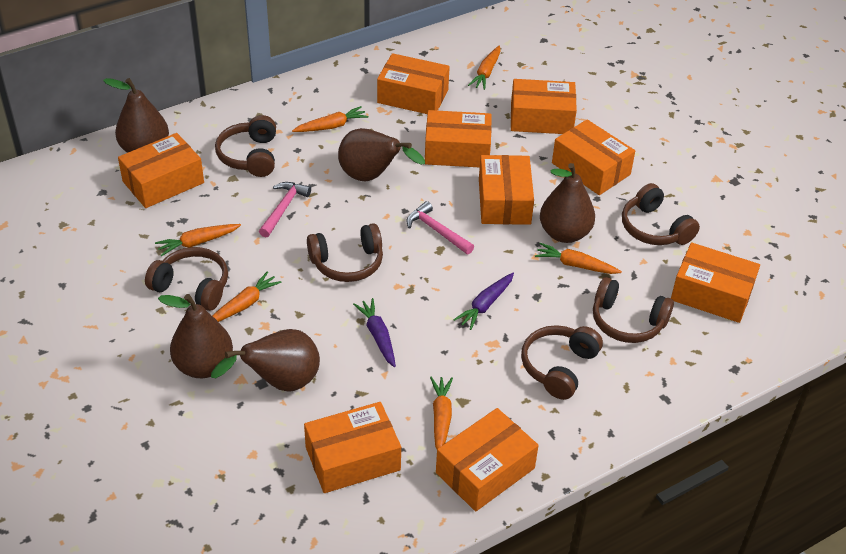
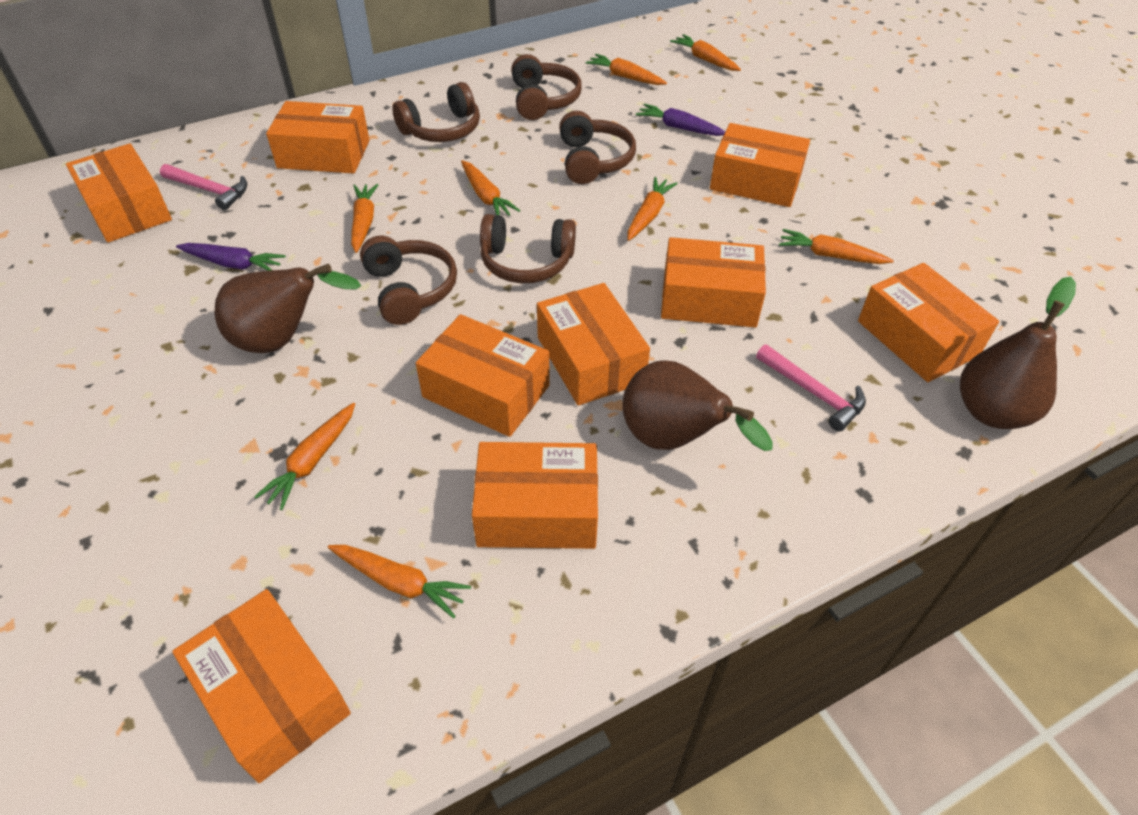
brown headphones: 6 -> 5
brown pear: 5 -> 3
orange carrot: 6 -> 8

